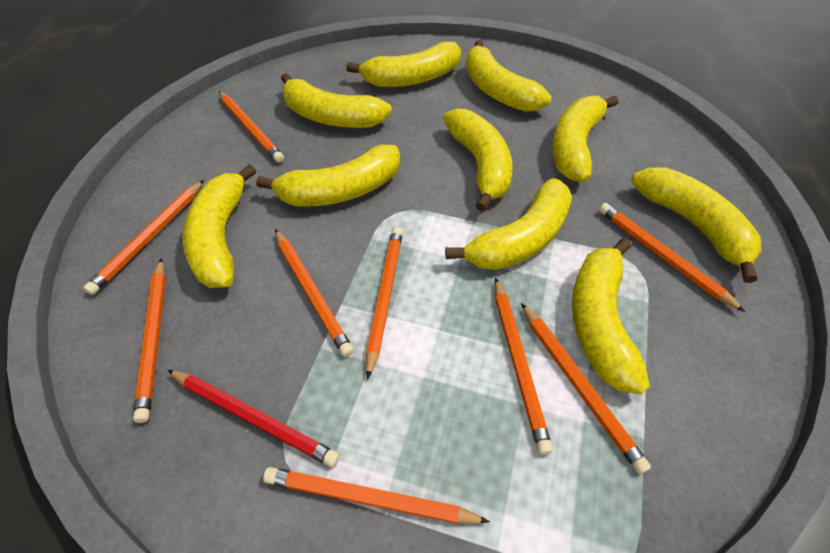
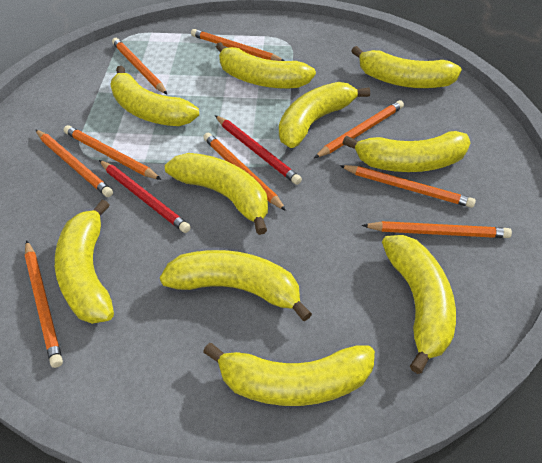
red pencil: 1 -> 2

